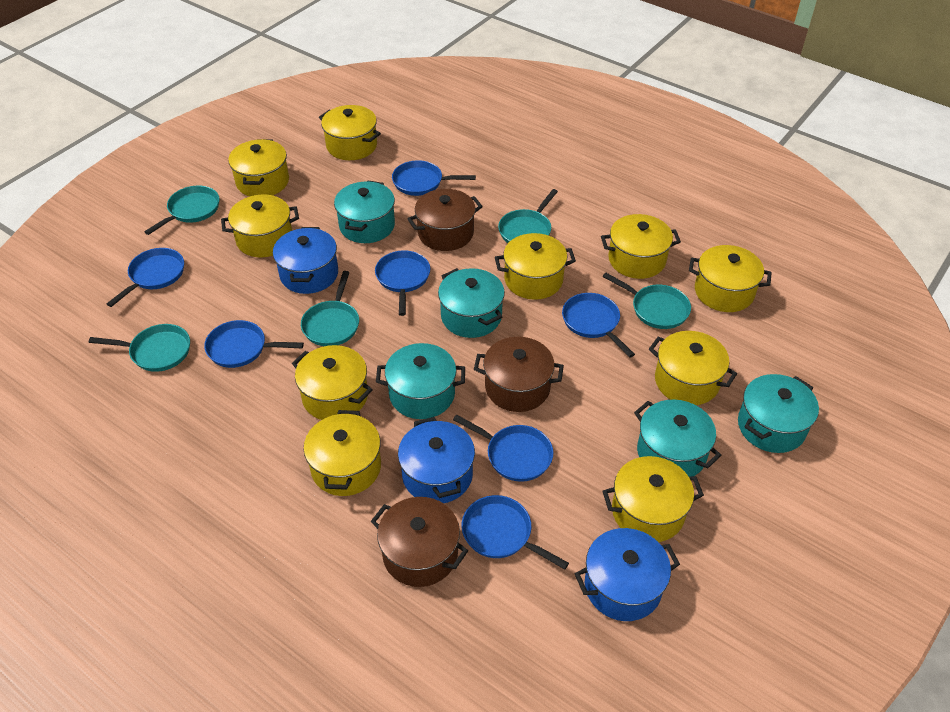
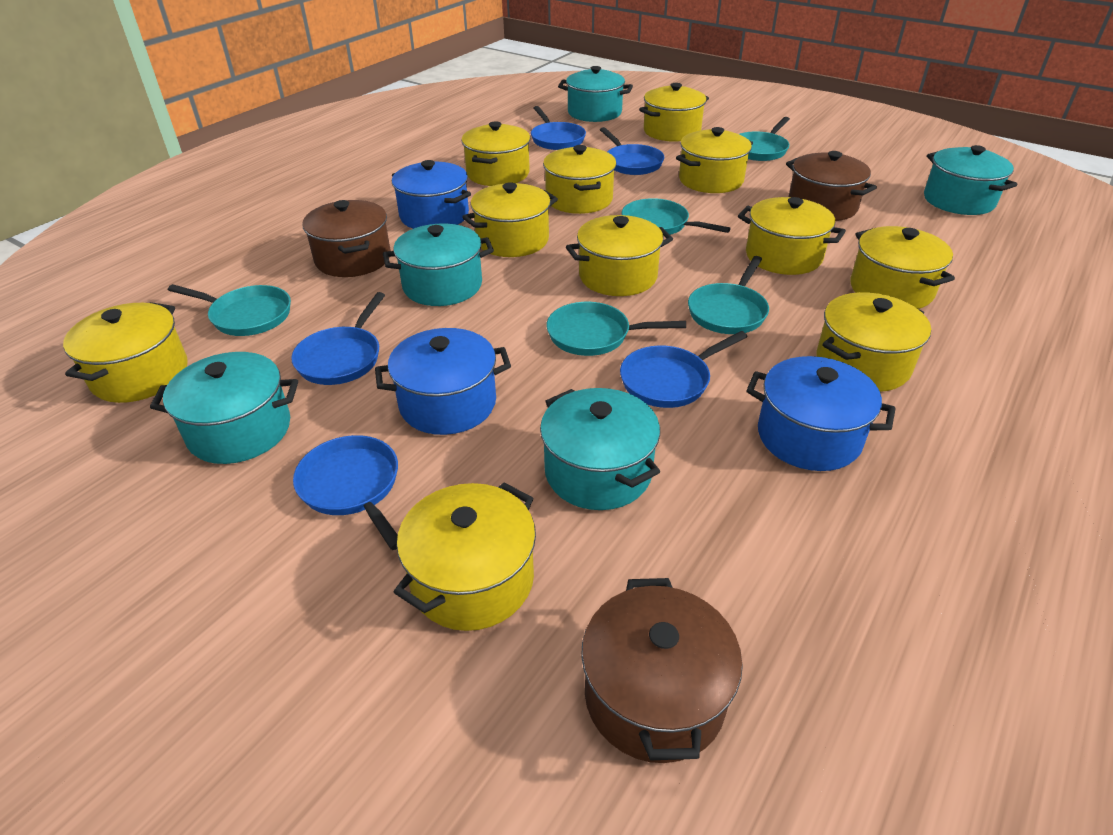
blue pan: 7 -> 5
yellow pot: 10 -> 11

